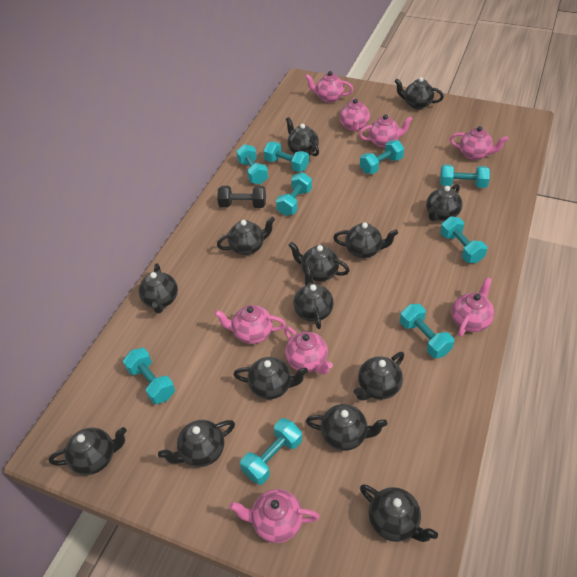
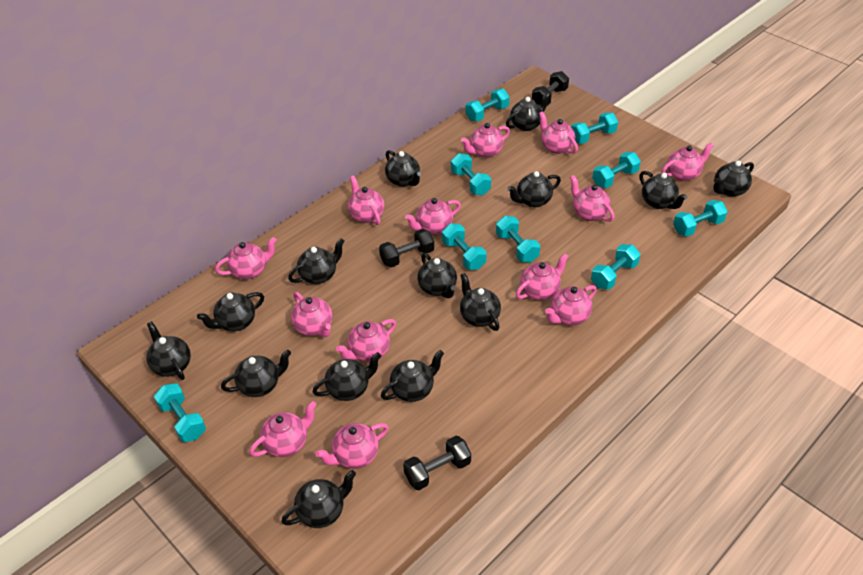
black dumbbell: 1 -> 3
pink teapot: 8 -> 13

